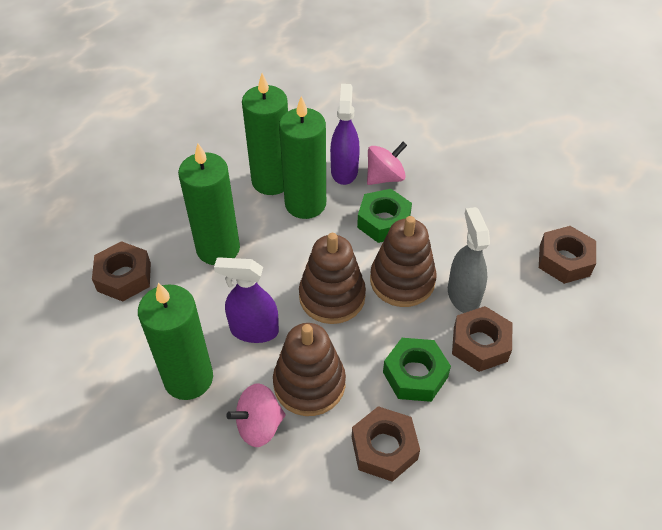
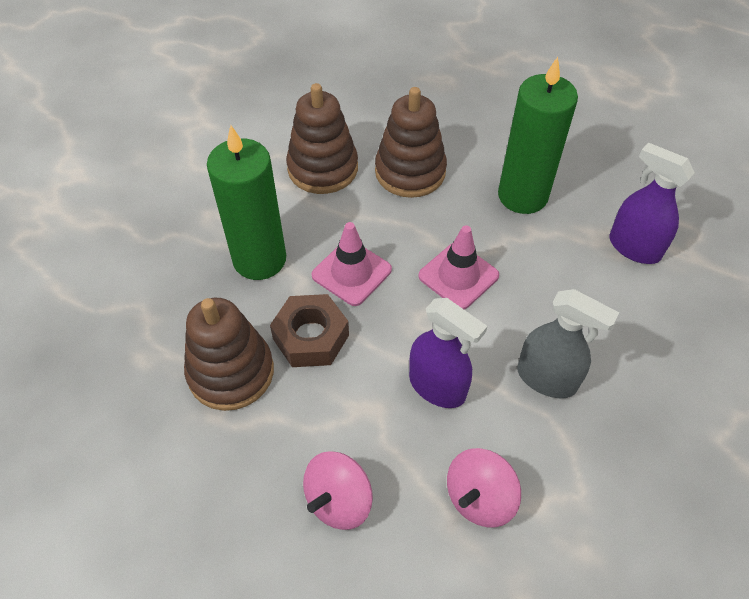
brown nut: 4 -> 1
green candle: 4 -> 2
green nut: 2 -> 0
pink traffic cone: 0 -> 2

